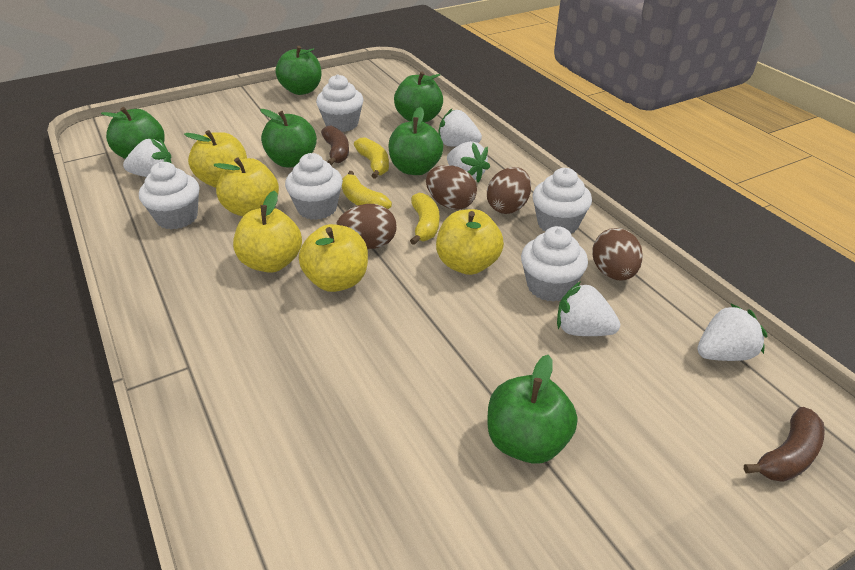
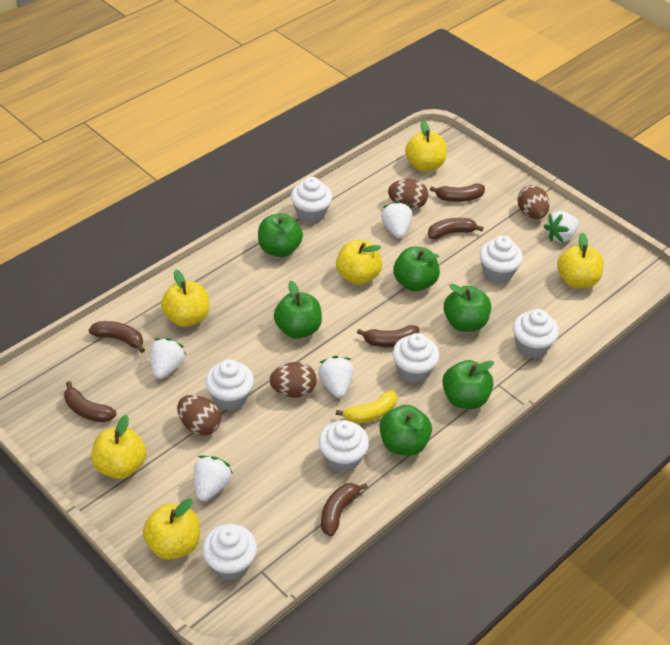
brown banana: 2 -> 6
white cupcake: 5 -> 7
yellow apple: 5 -> 6
yellow banana: 3 -> 1

